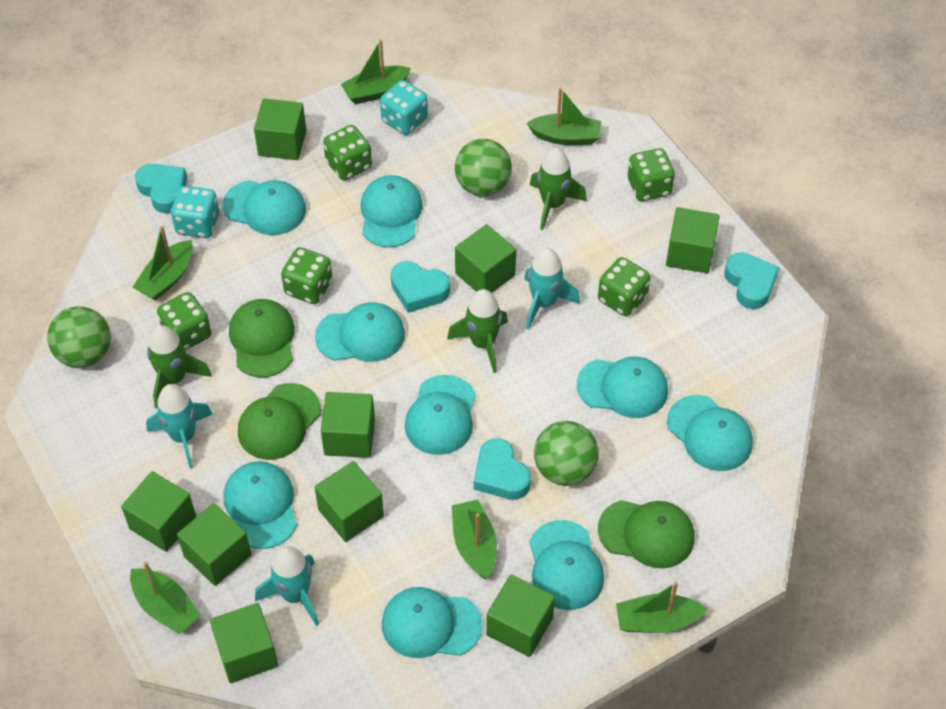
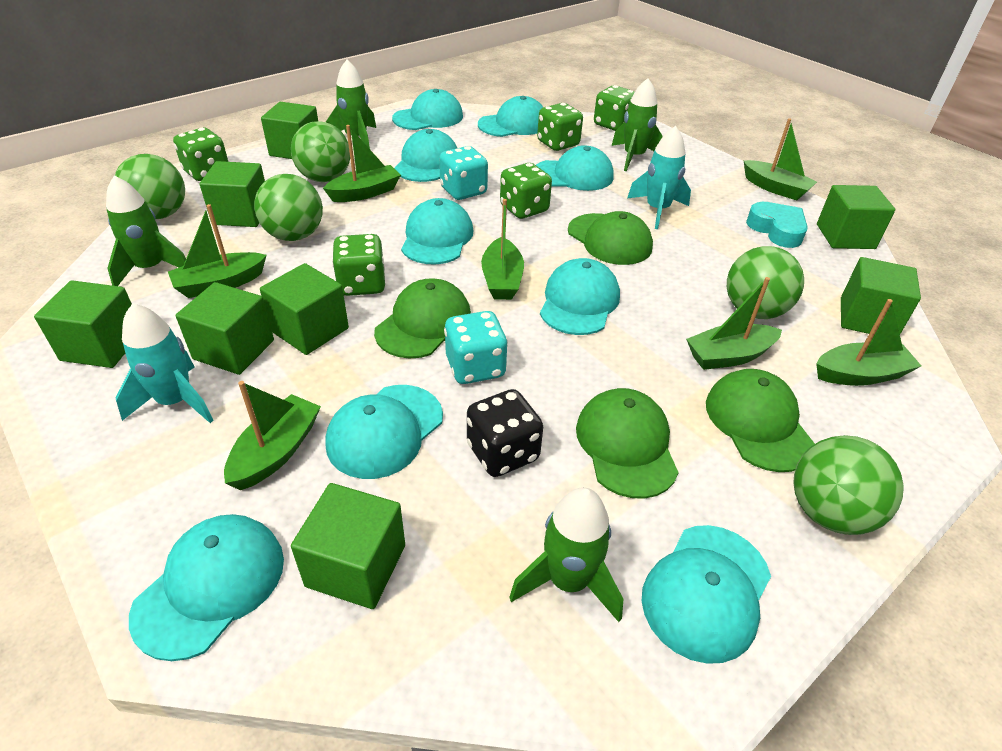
black dice: 0 -> 1
green ball: 3 -> 5
green boat: 6 -> 7
green cap: 3 -> 4
green cube: 9 -> 8
green rocket: 3 -> 4
turquoise heart: 4 -> 1
turquoise rocket: 3 -> 2

